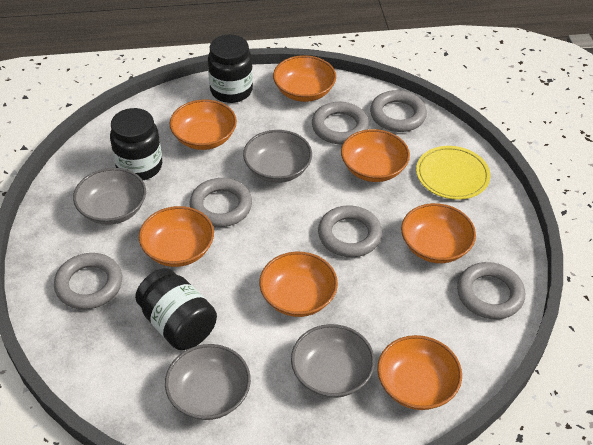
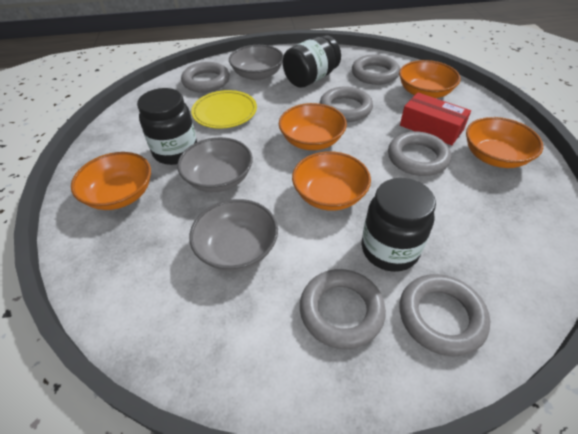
grey bowl: 4 -> 3
orange bowl: 7 -> 5
red box: 0 -> 1

